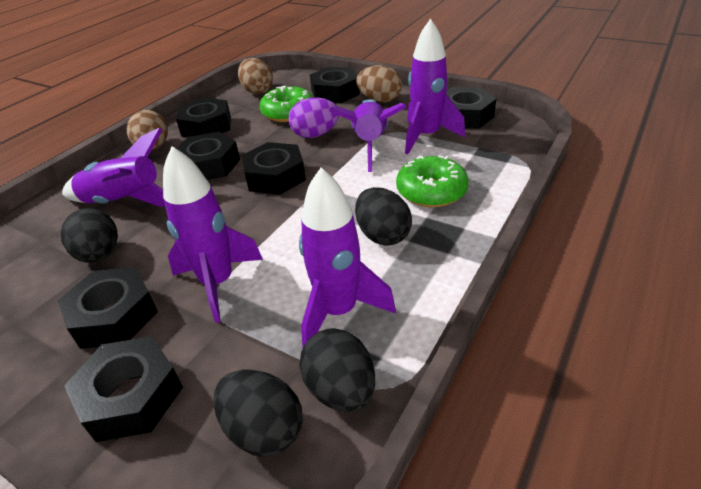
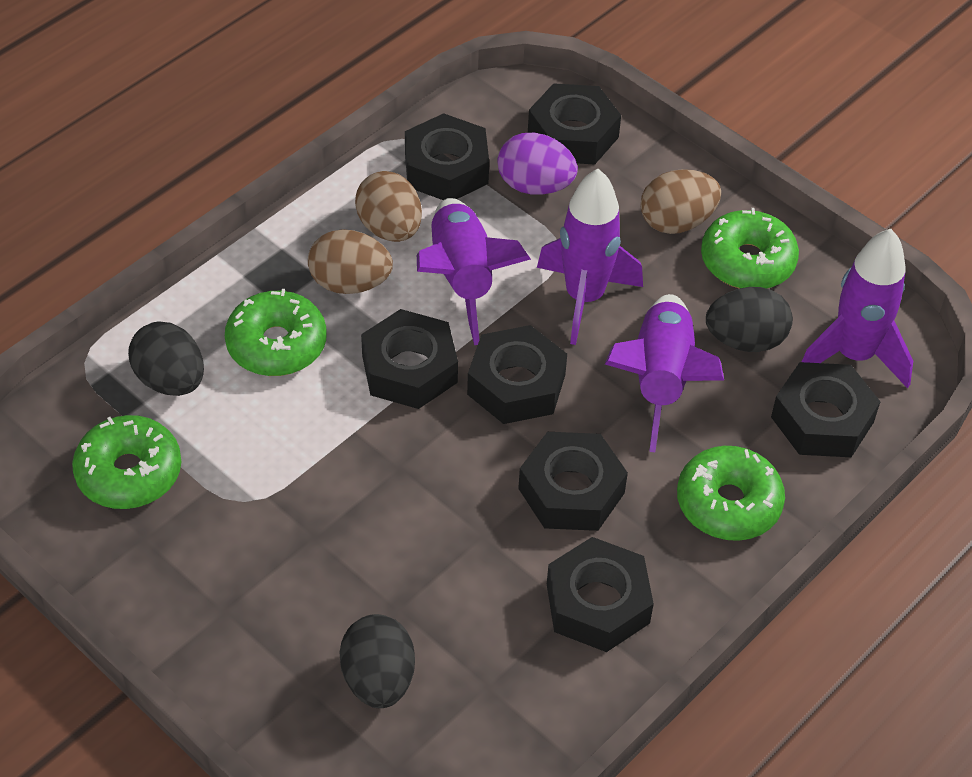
black egg: 4 -> 3
green donut: 2 -> 4
purple rocket: 5 -> 4

